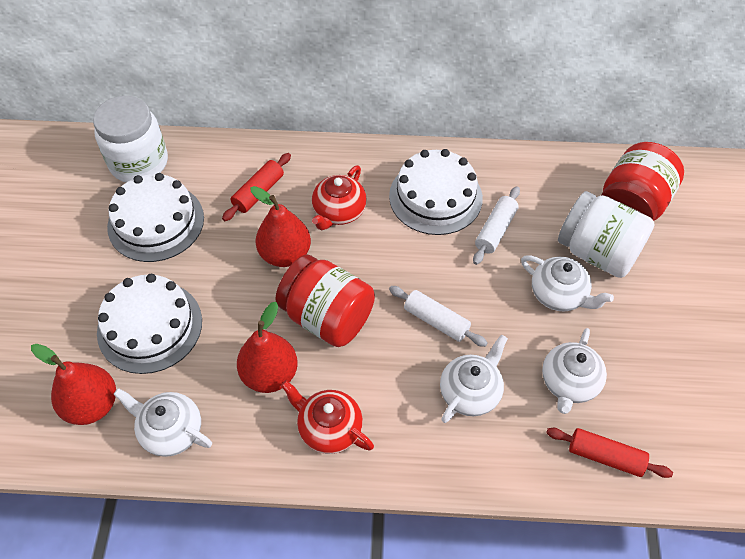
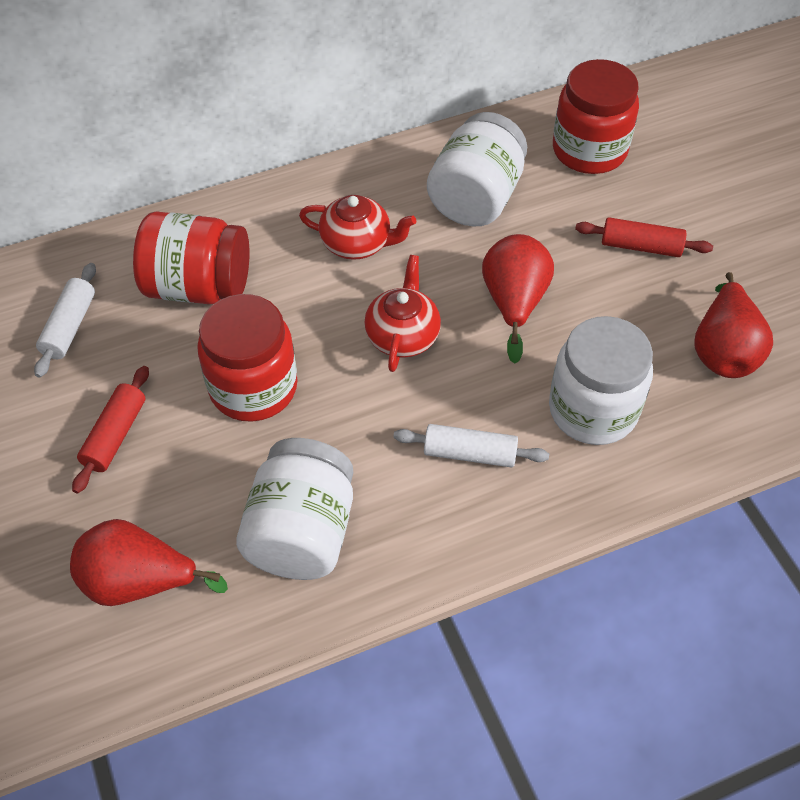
red jar: 2 -> 3
white cake: 3 -> 0
white jar: 2 -> 3
white teapot: 4 -> 0

